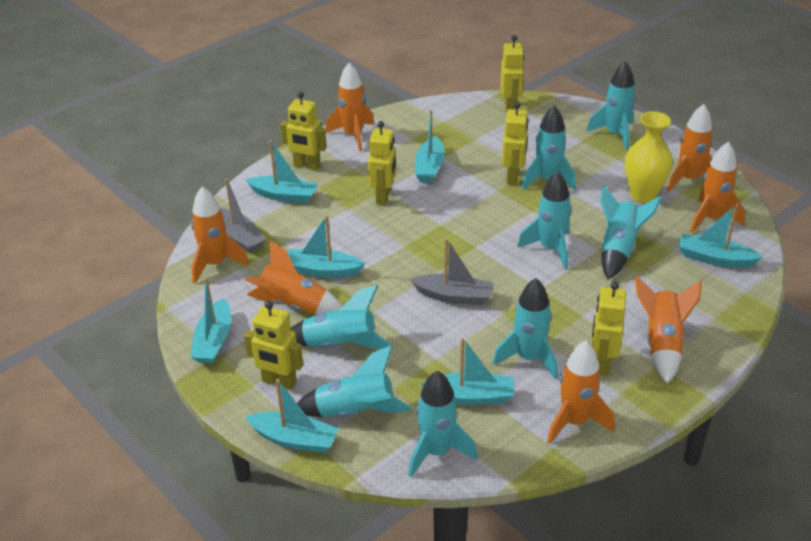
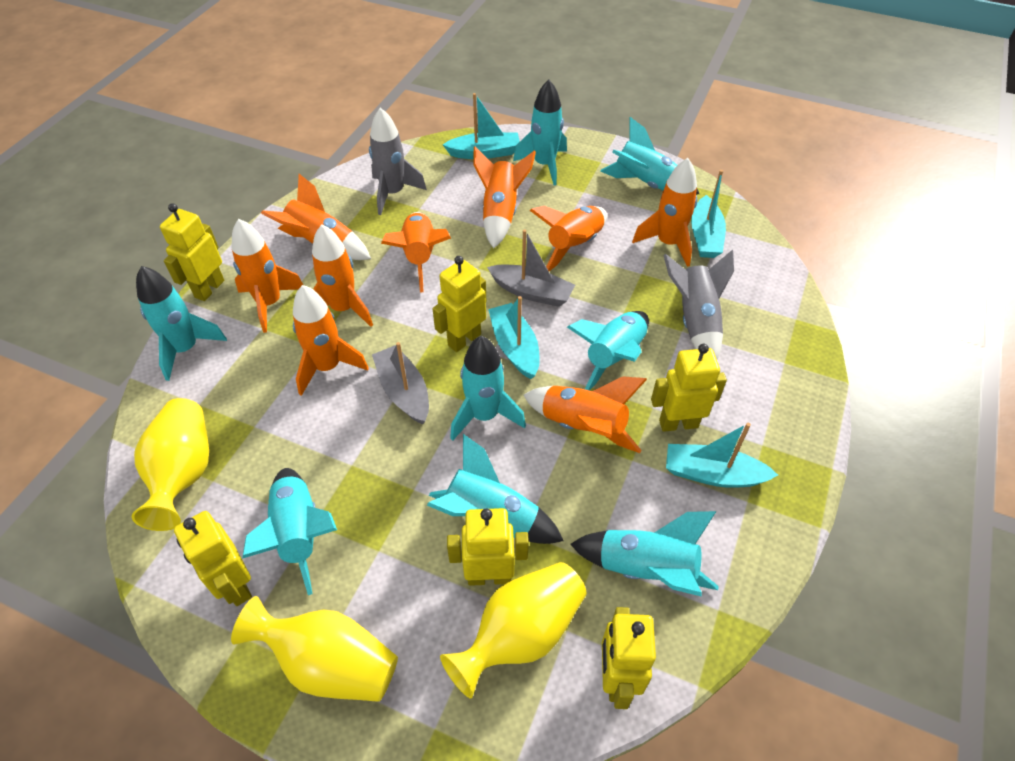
grey rocket: 0 -> 2
orange rocket: 7 -> 9
turquoise boat: 7 -> 4
yellow vase: 1 -> 3

